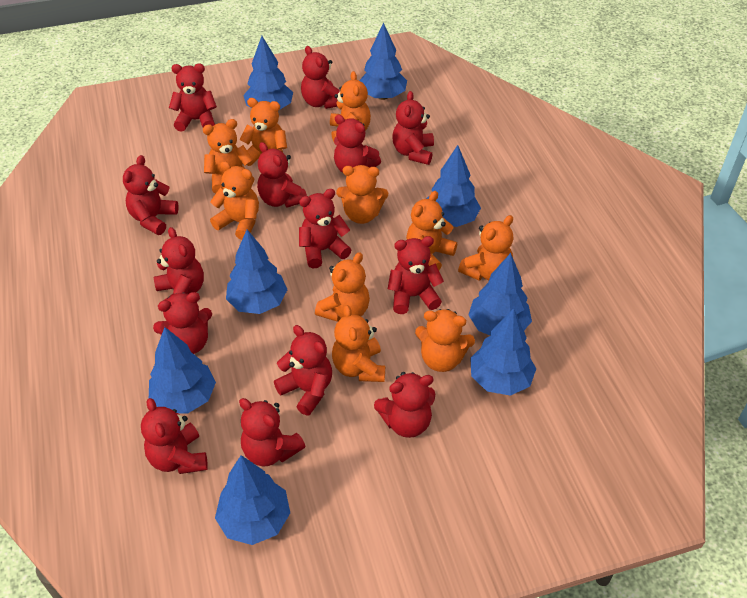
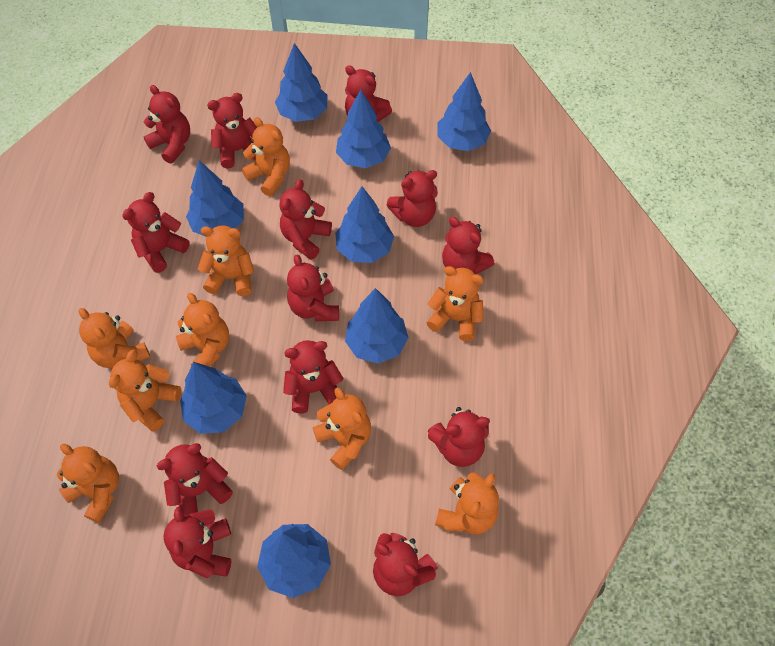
orange teddy bear: 10 -> 9
red teddy bear: 14 -> 13

